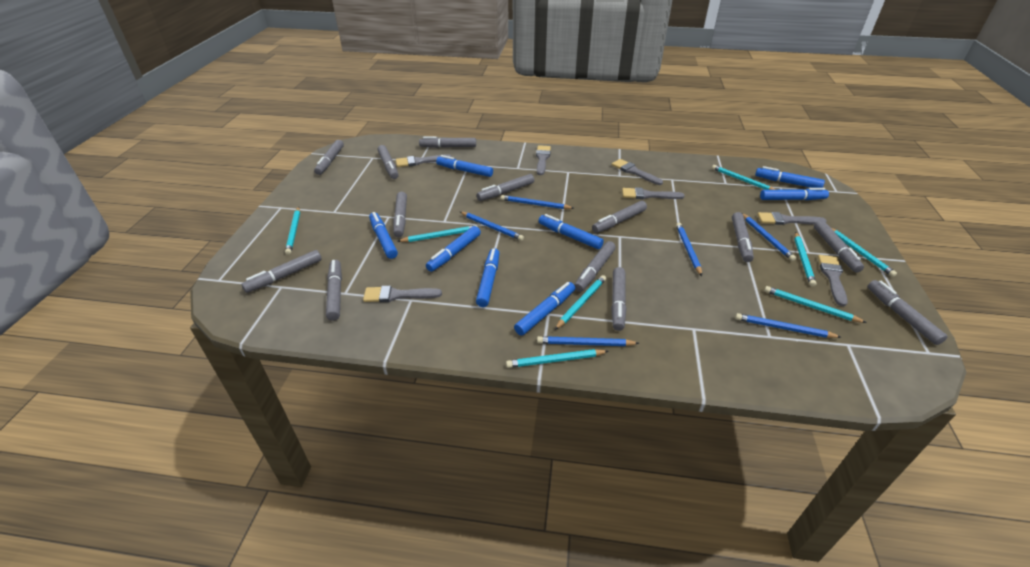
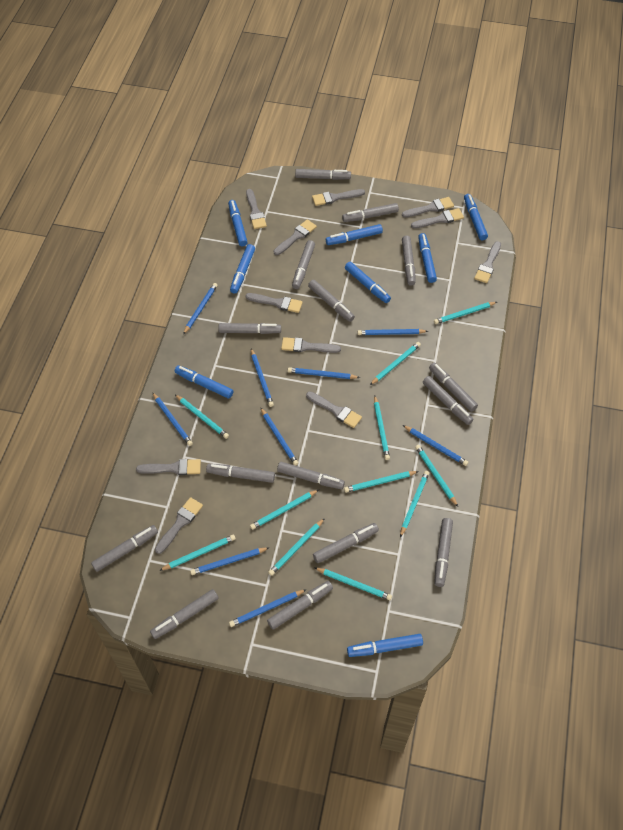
blue pencil: 6 -> 9
grey brush: 7 -> 11
grey marker: 13 -> 15
turquoise pencil: 8 -> 11

